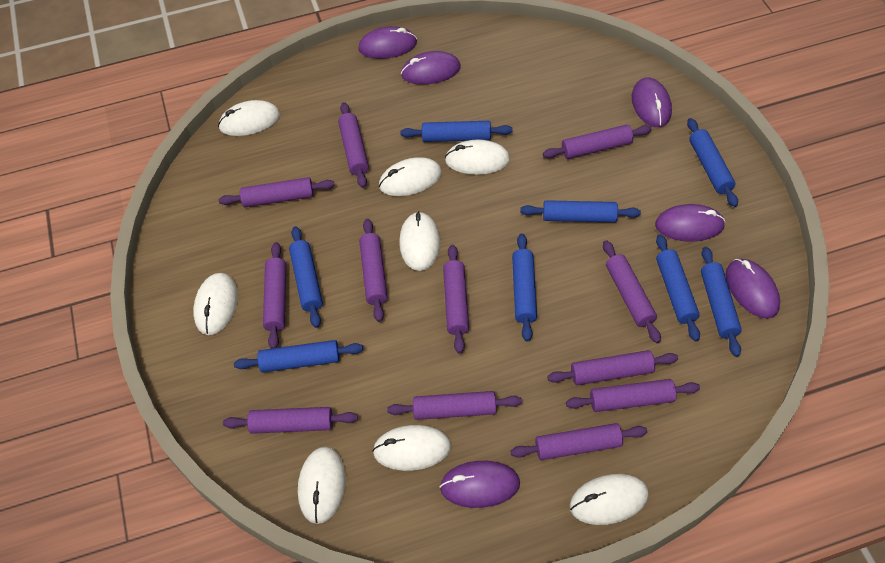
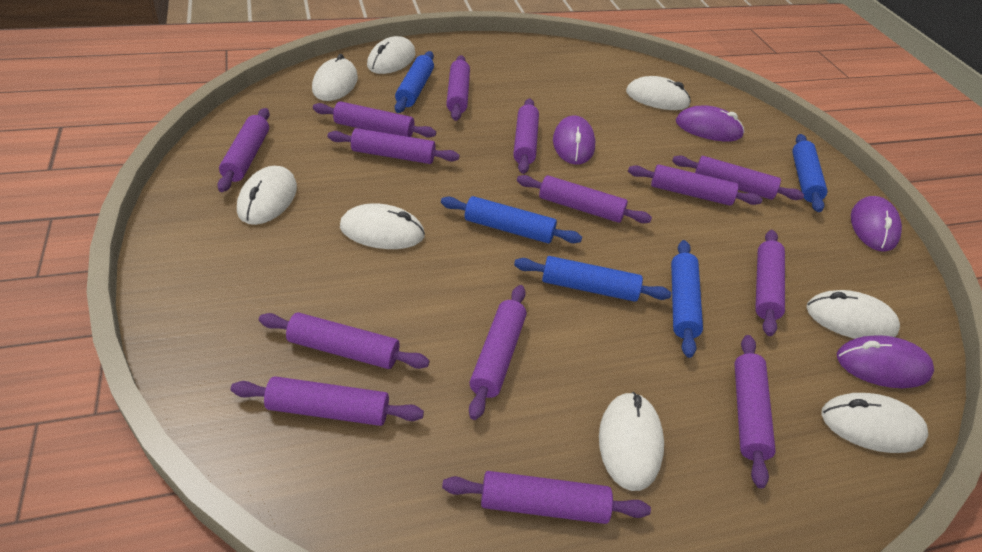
blue rolling pin: 8 -> 5
purple mouse: 6 -> 4
purple rolling pin: 12 -> 14

